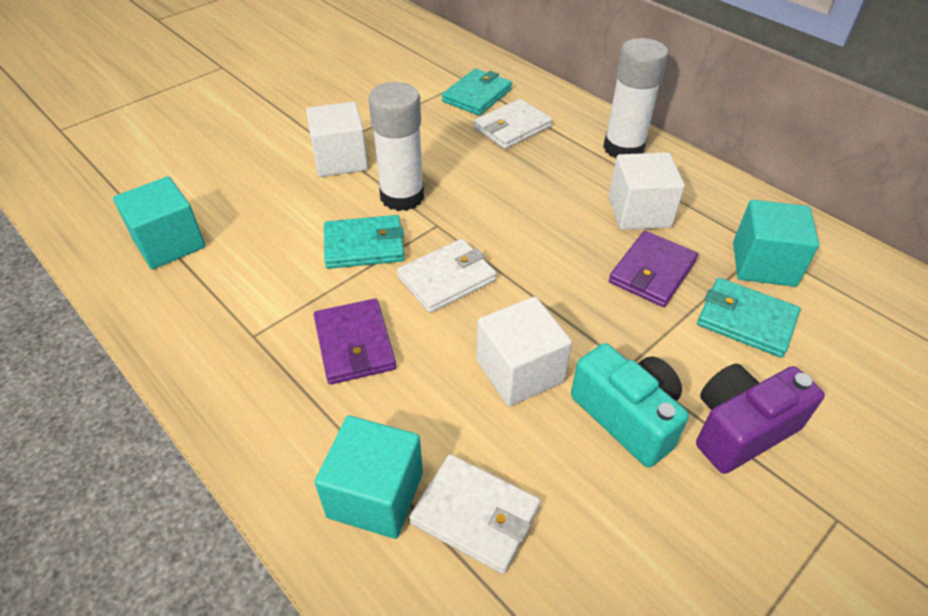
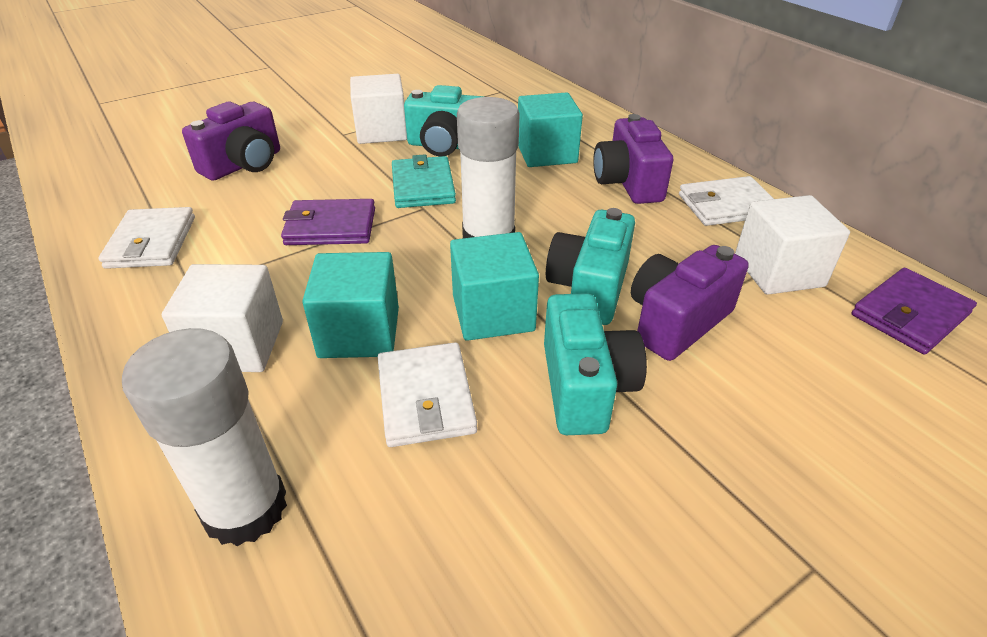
purple camera: 1 -> 3
turquoise camera: 1 -> 3
turquoise wallet: 3 -> 1

